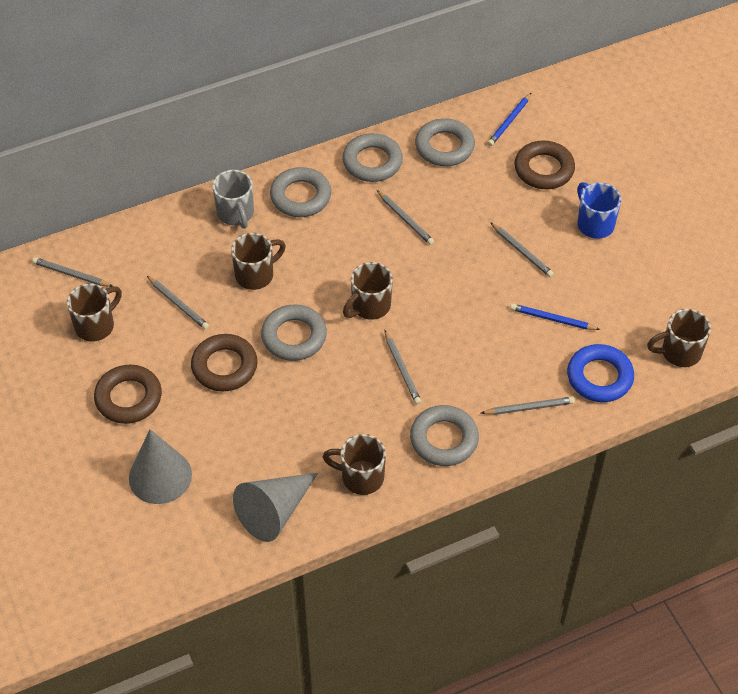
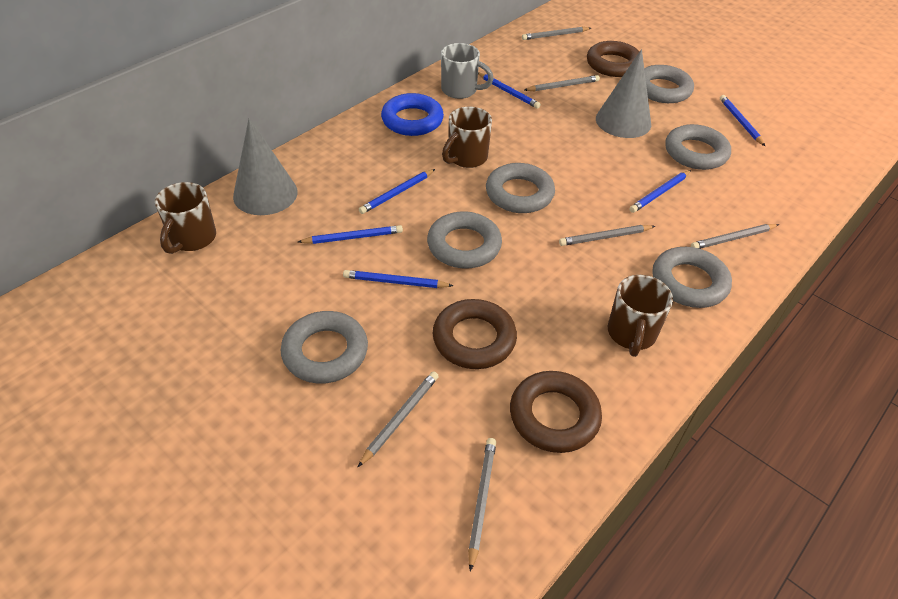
blue mug: 1 -> 0
blue pencil: 2 -> 6
brown mug: 5 -> 3
grey ring: 5 -> 6

